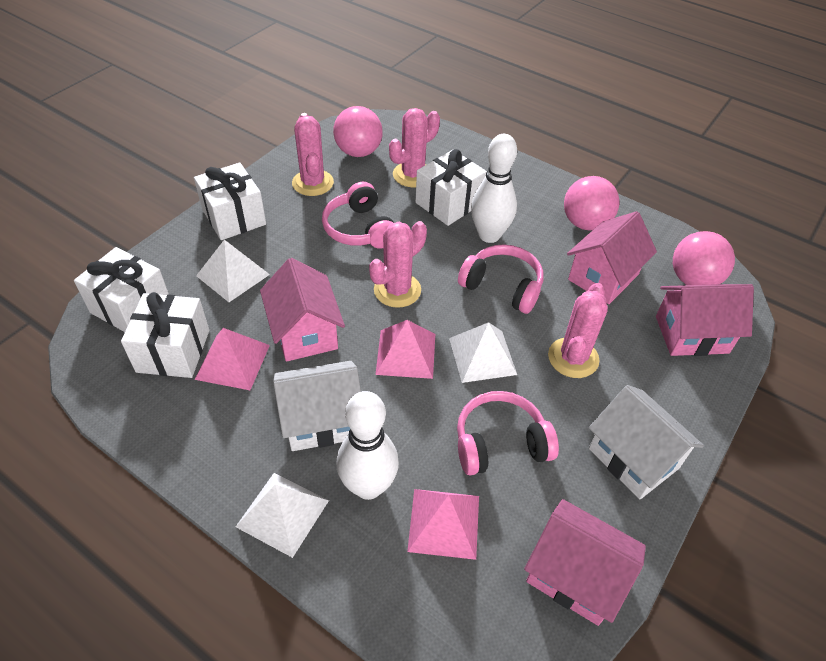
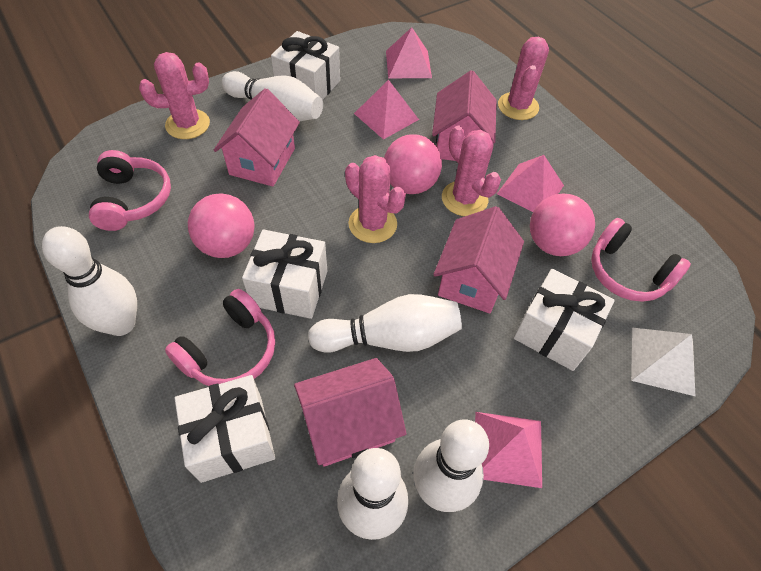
pink pyramid: 3 -> 4
white bowling pin: 2 -> 5
white house: 2 -> 0
white pyramid: 3 -> 1

